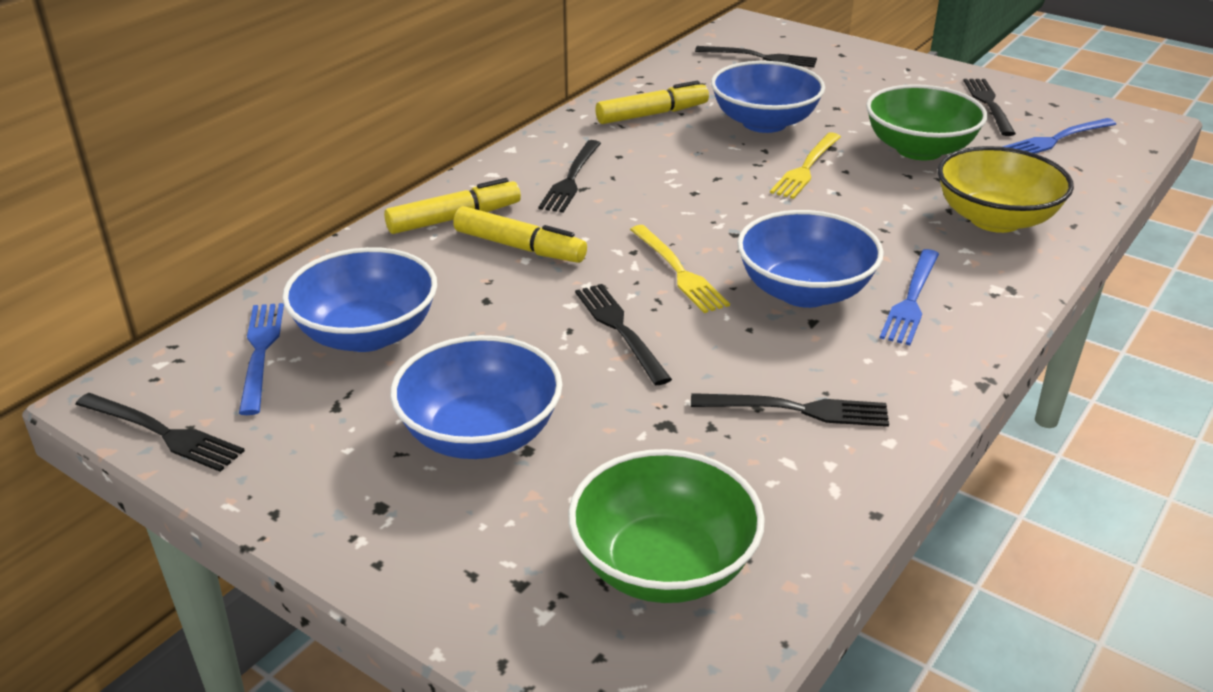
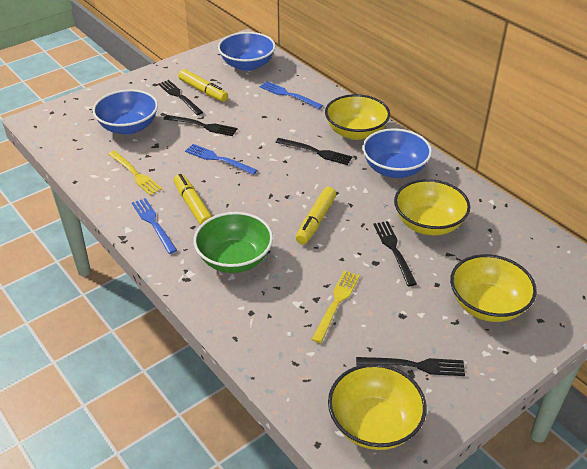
black fork: 6 -> 5
blue bowl: 4 -> 3
green bowl: 2 -> 1
yellow bowl: 1 -> 4

